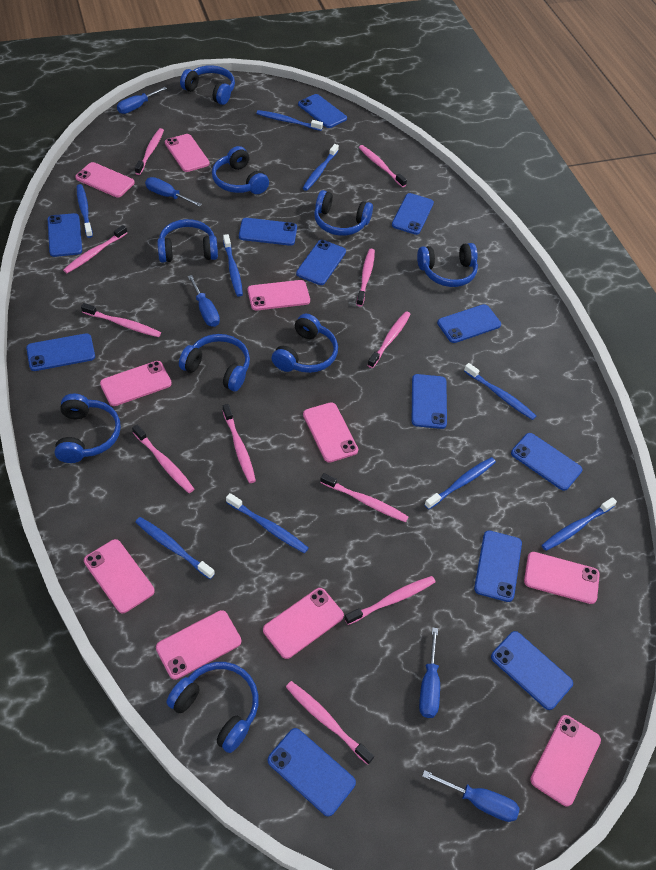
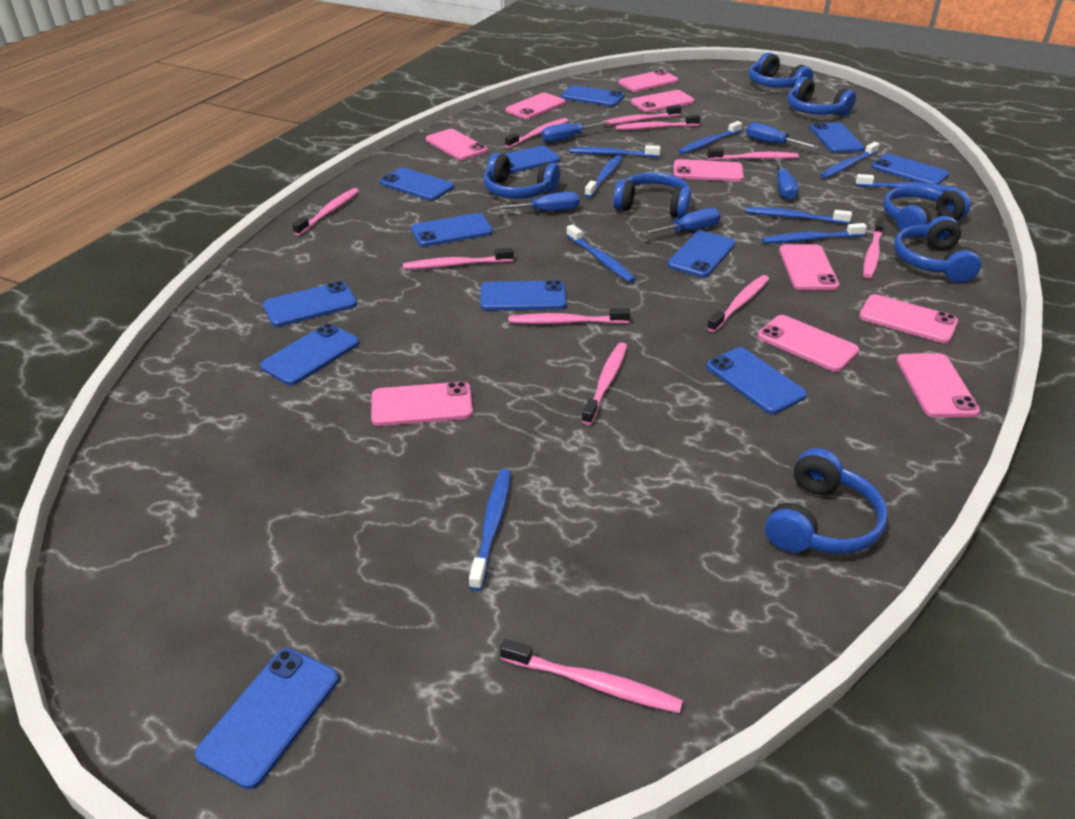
blue headphones: 9 -> 7

